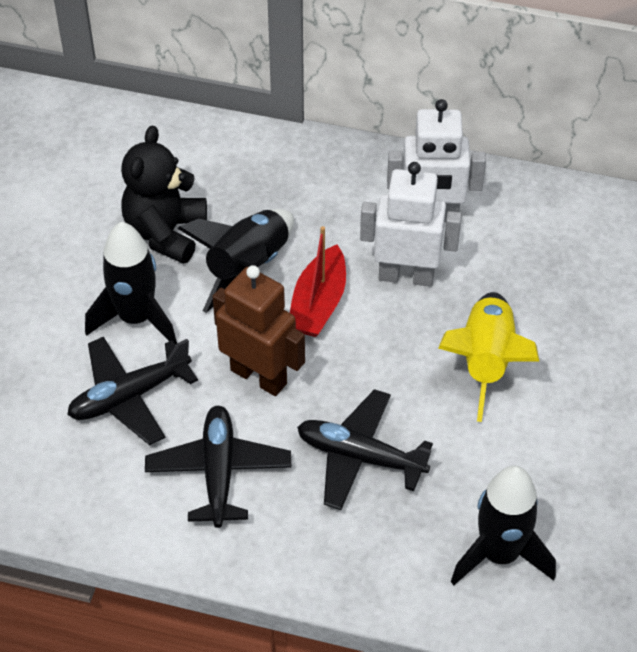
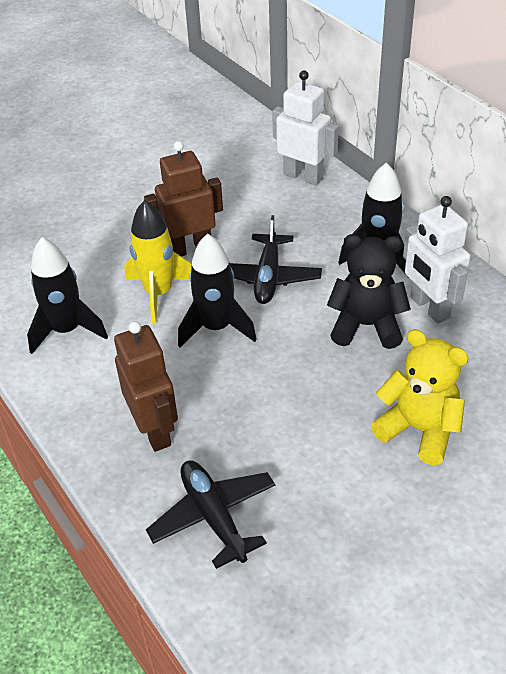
black plane: 3 -> 2
brown robot: 1 -> 2
red boat: 1 -> 0
yellow teddy bear: 0 -> 1

